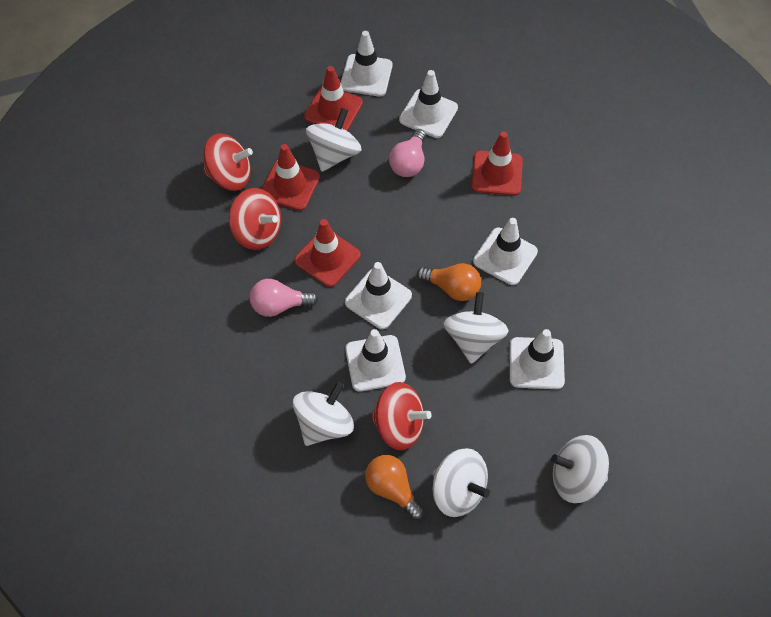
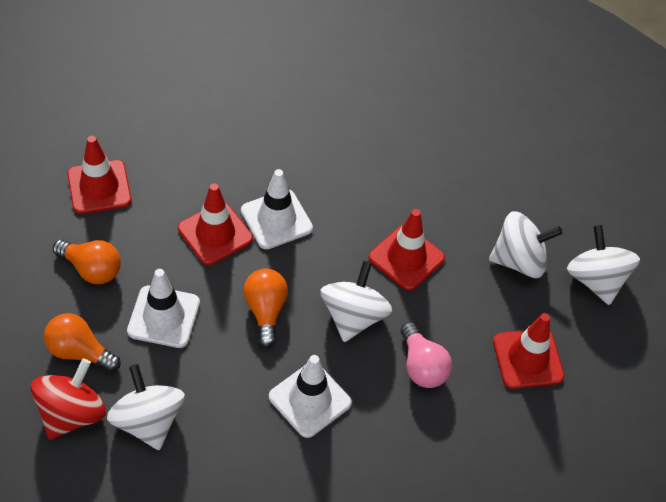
orange light bulb: 2 -> 3
pink light bulb: 2 -> 1
red spinning top: 3 -> 1
white spinning top: 5 -> 4
white traffic cone: 6 -> 3

